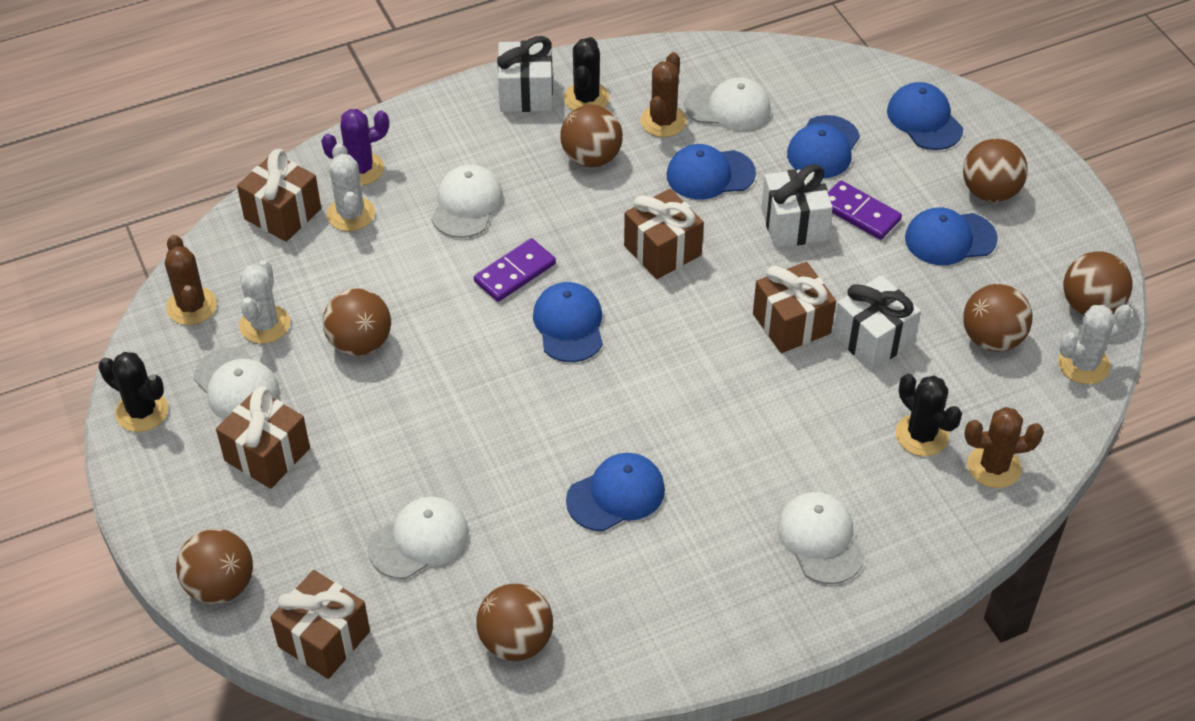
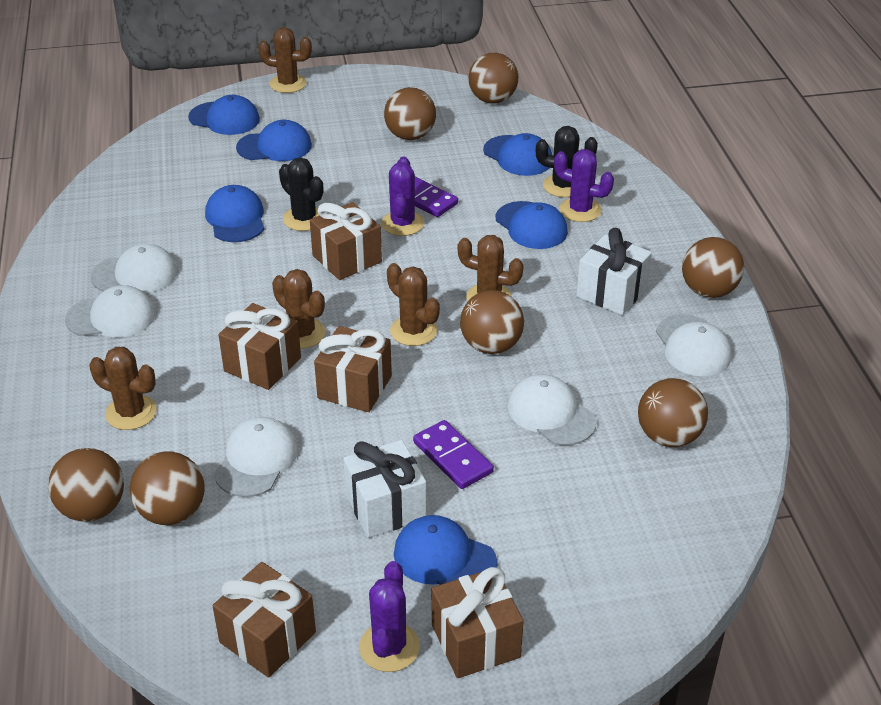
black cactus: 3 -> 2
brown cactus: 3 -> 5
purple cactus: 1 -> 3
white cactus: 3 -> 0
white gift: 3 -> 2

